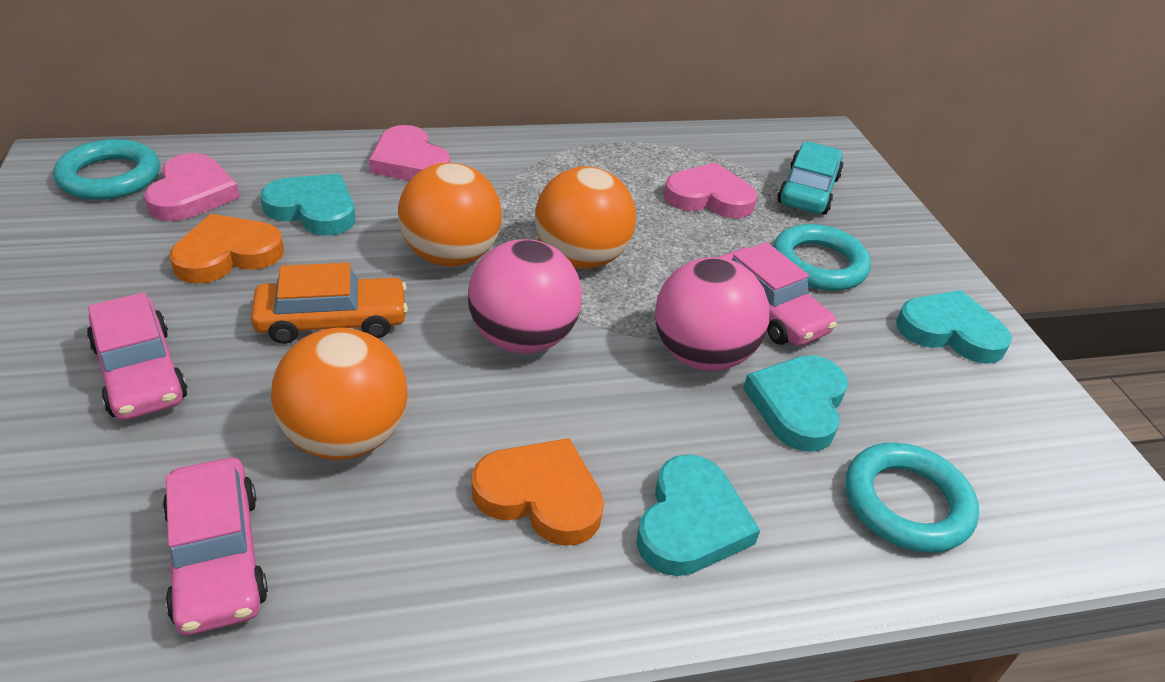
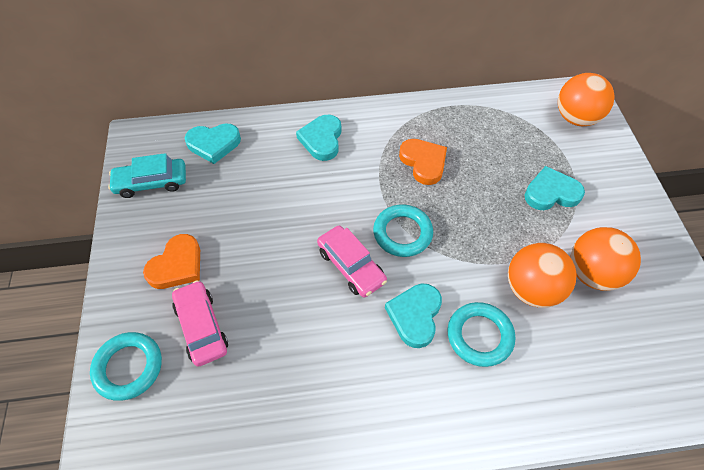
orange car: 1 -> 0
pink ball: 2 -> 0
pink car: 3 -> 2
pink heart: 3 -> 0

